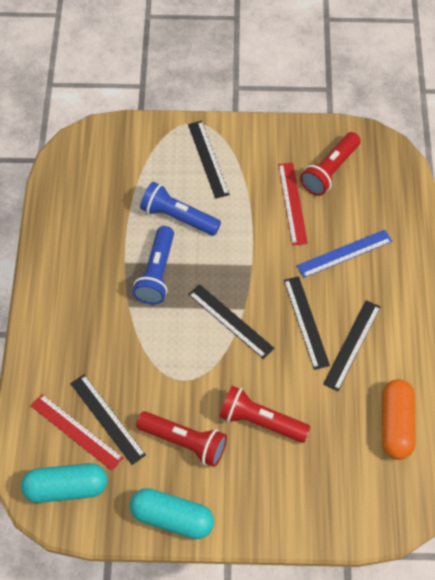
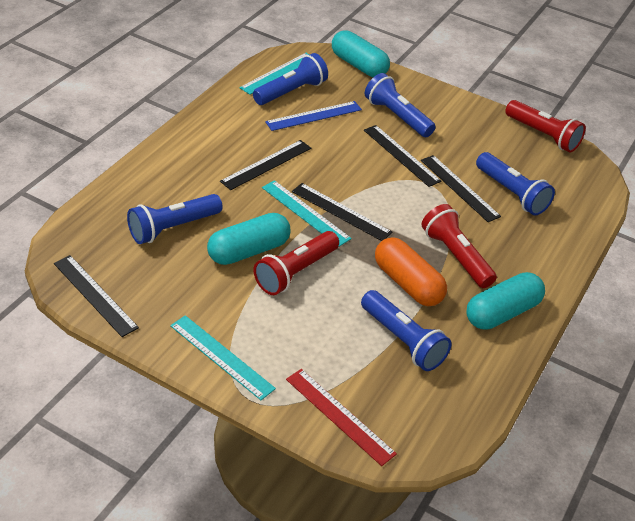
blue flashlight: 2 -> 5
red ruler: 2 -> 1
turquoise capsule: 2 -> 3
turquoise ruler: 0 -> 3

